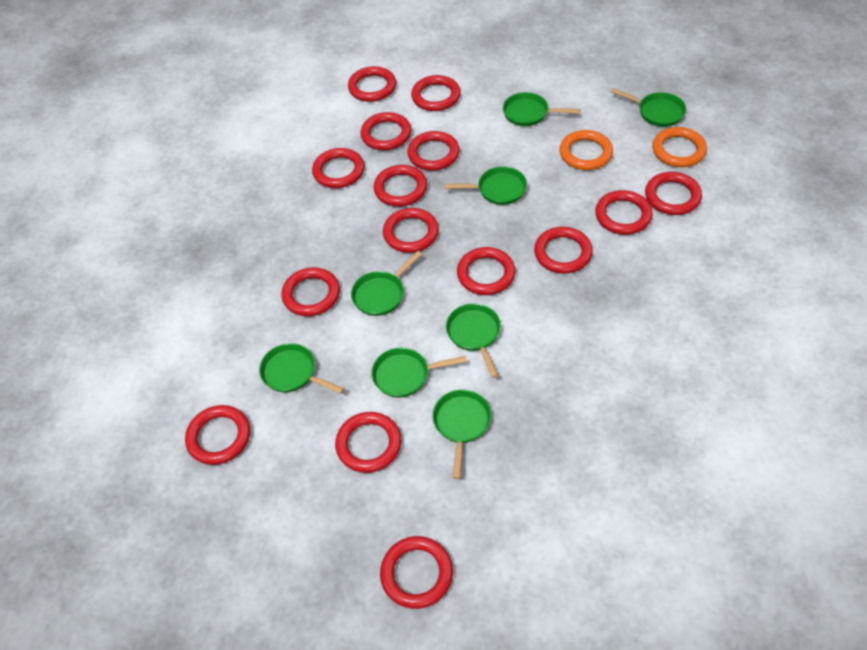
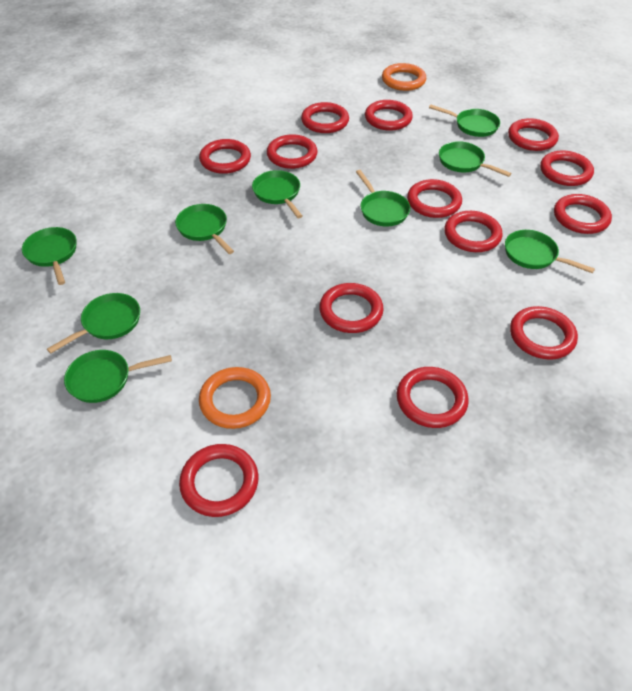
green pan: 8 -> 9
red ring: 15 -> 13

